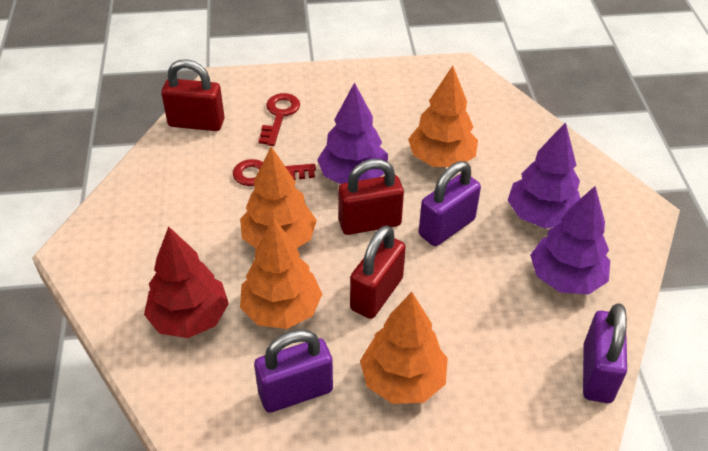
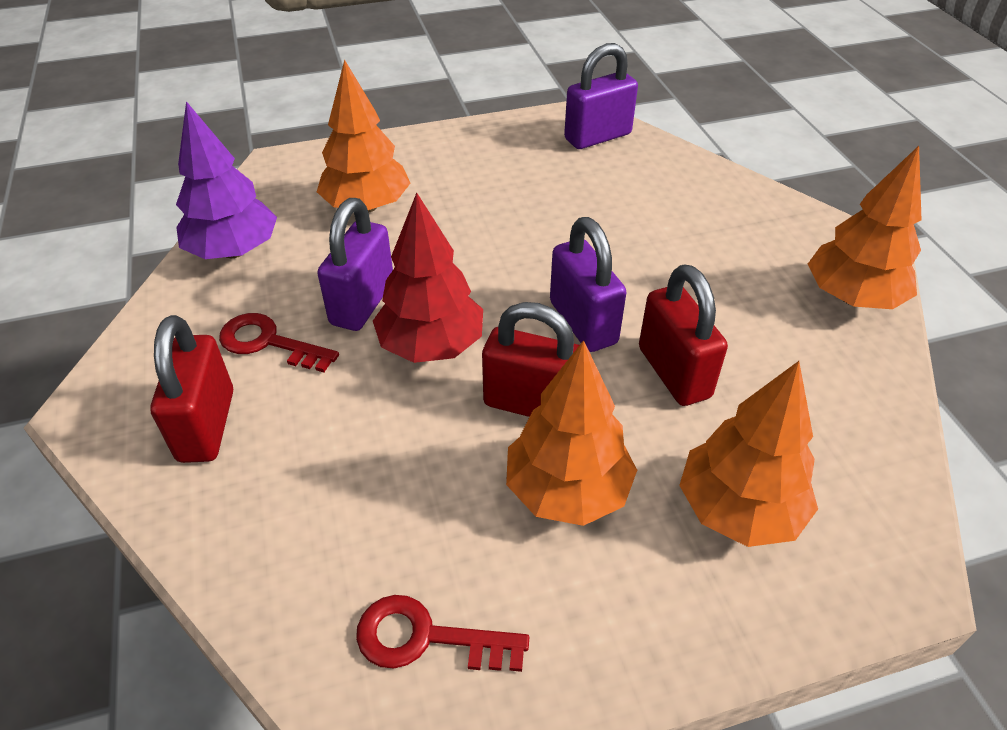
purple tree: 3 -> 1

